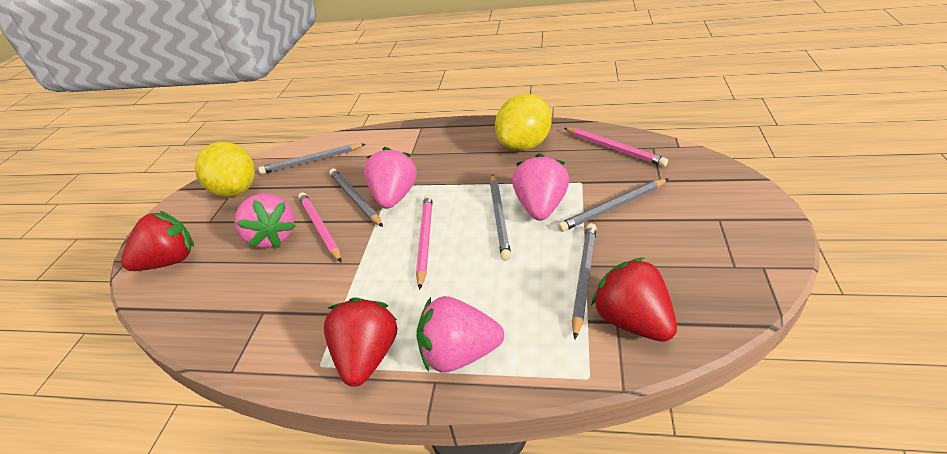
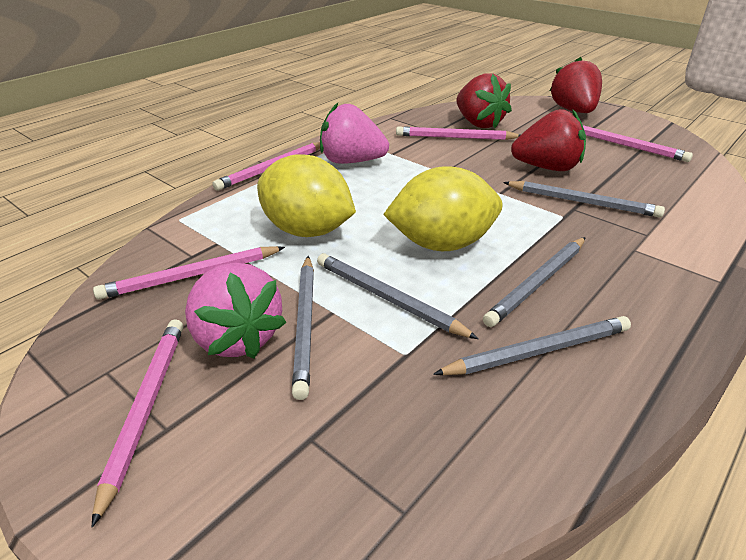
pink pencil: 3 -> 5
pink strawberry: 4 -> 2

